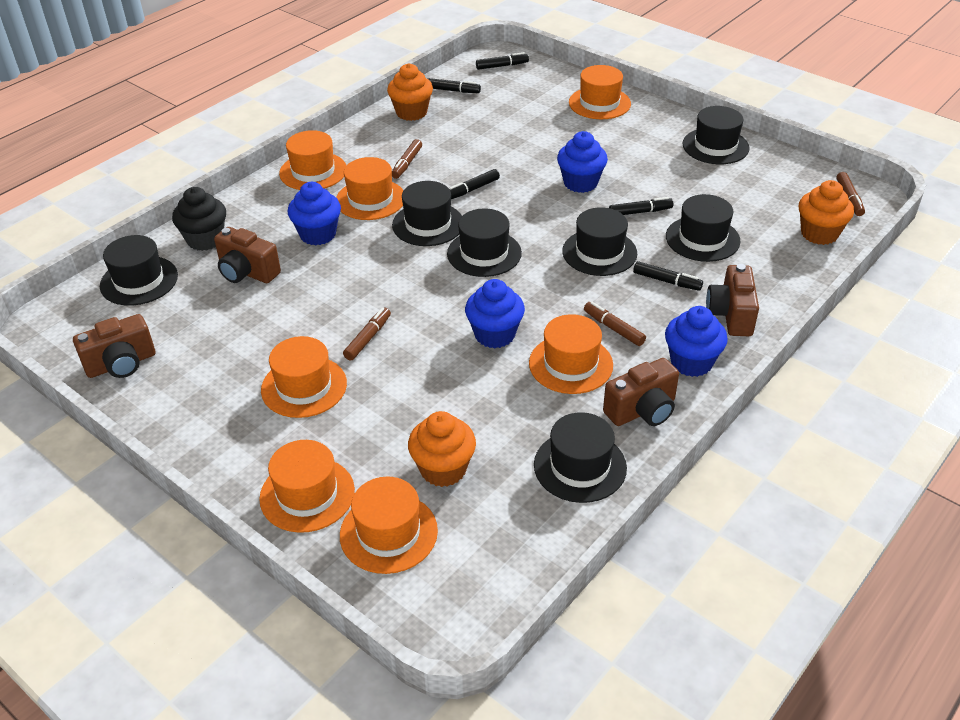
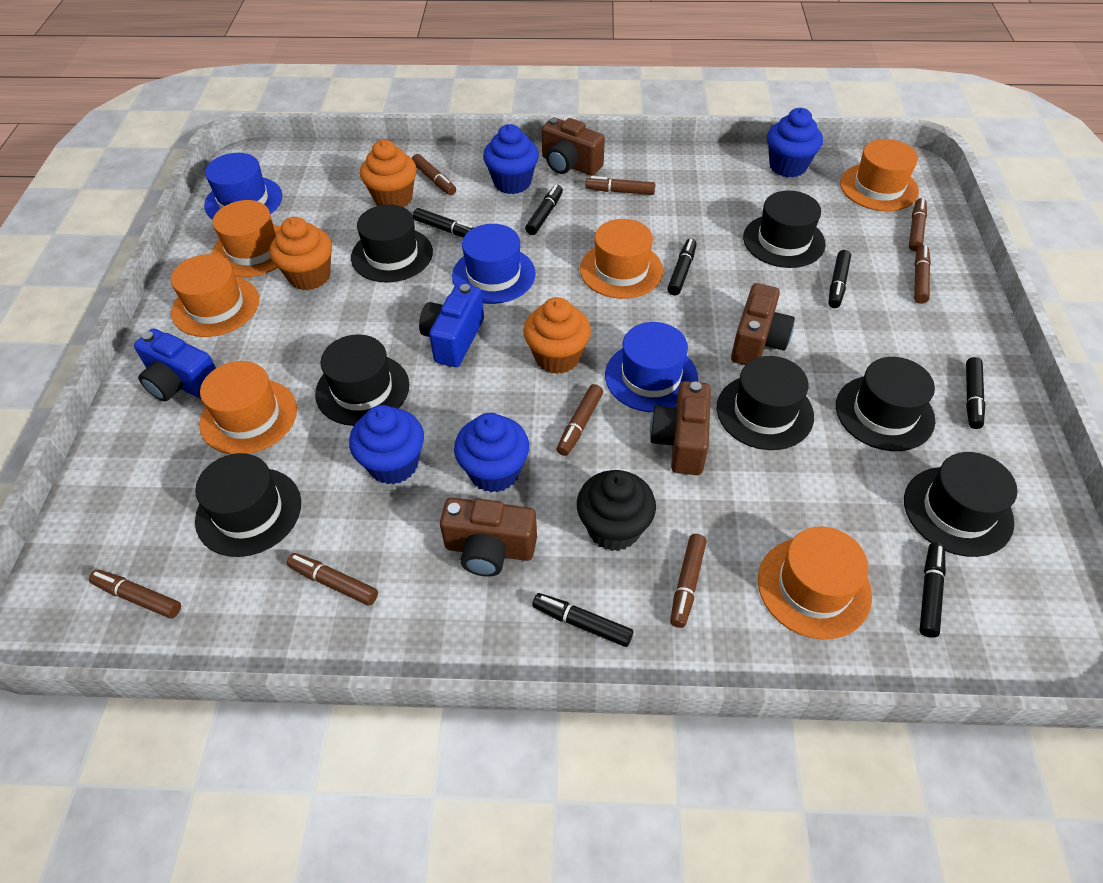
black marker: 5 -> 7
blue camera: 0 -> 2
blue hat: 0 -> 3
brown marker: 4 -> 8
orange hat: 7 -> 6

